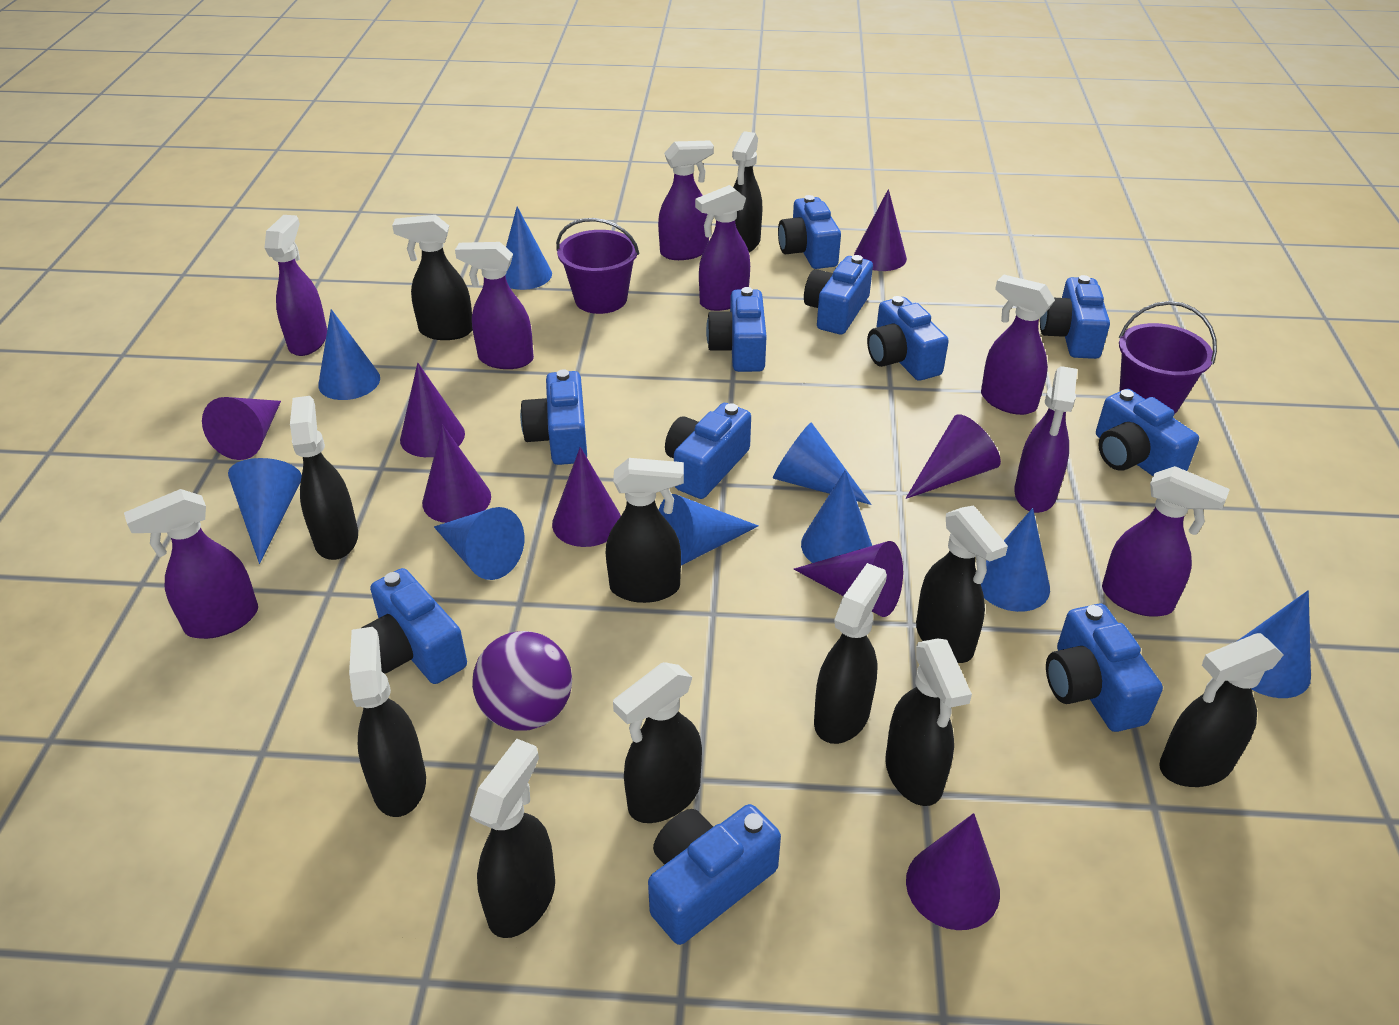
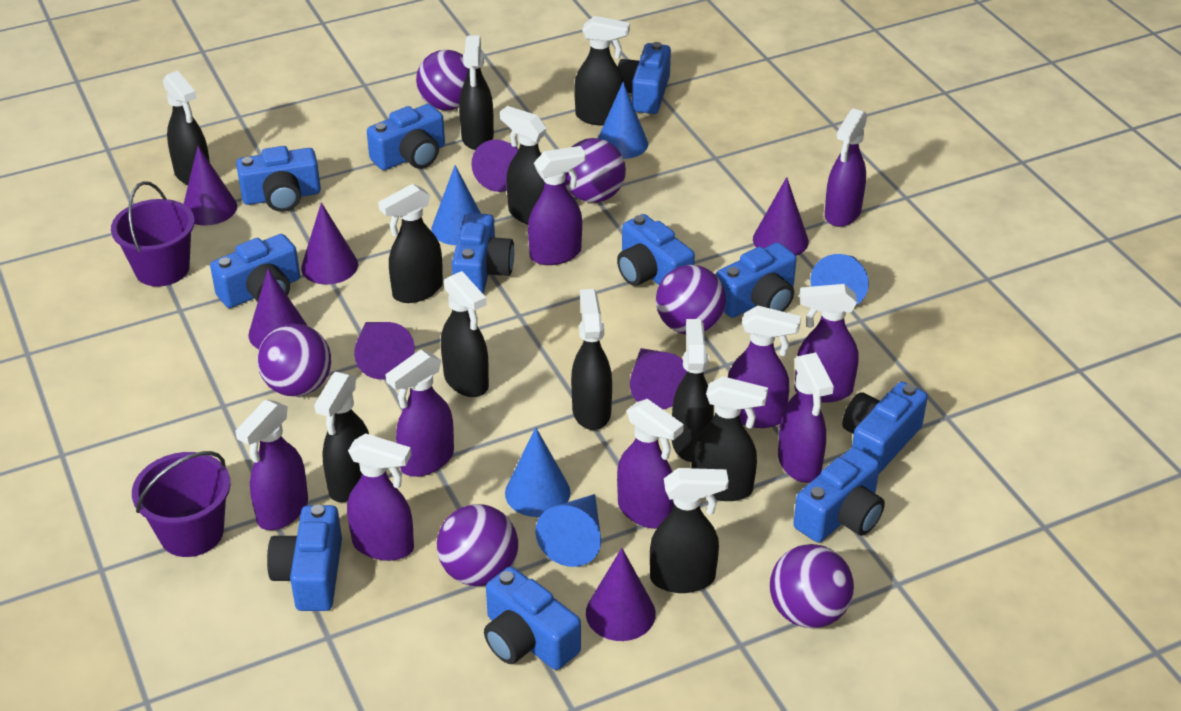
blue cone: 9 -> 5
purple ball: 1 -> 6
purple spray bottle: 8 -> 9

